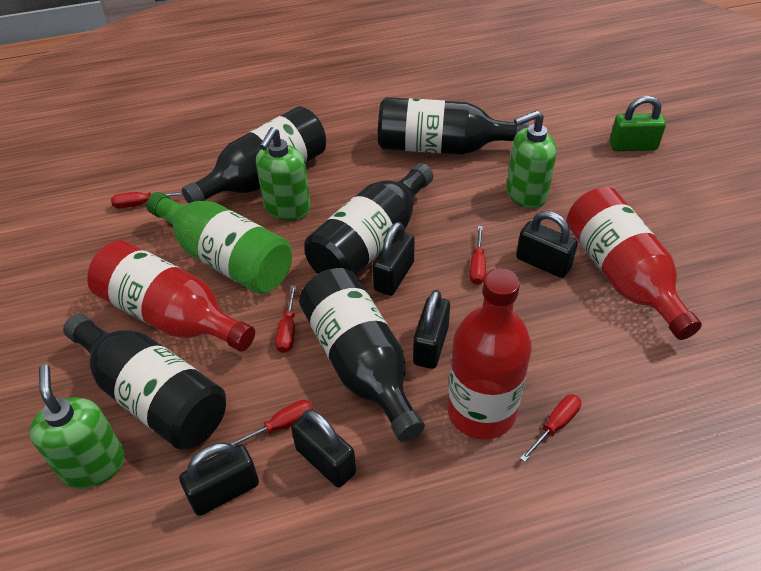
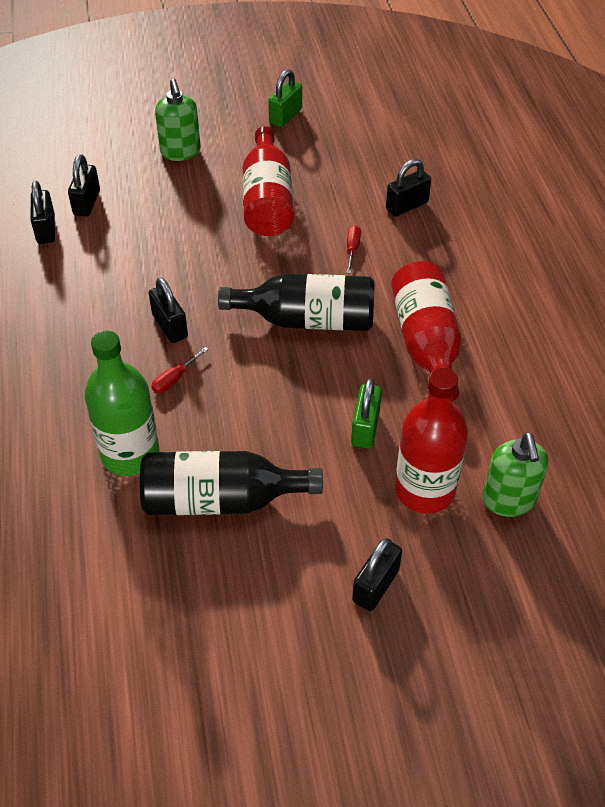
black bottle: 5 -> 2
green padlock: 1 -> 2
green soap dispenser: 3 -> 2
red screwdriver: 5 -> 2

